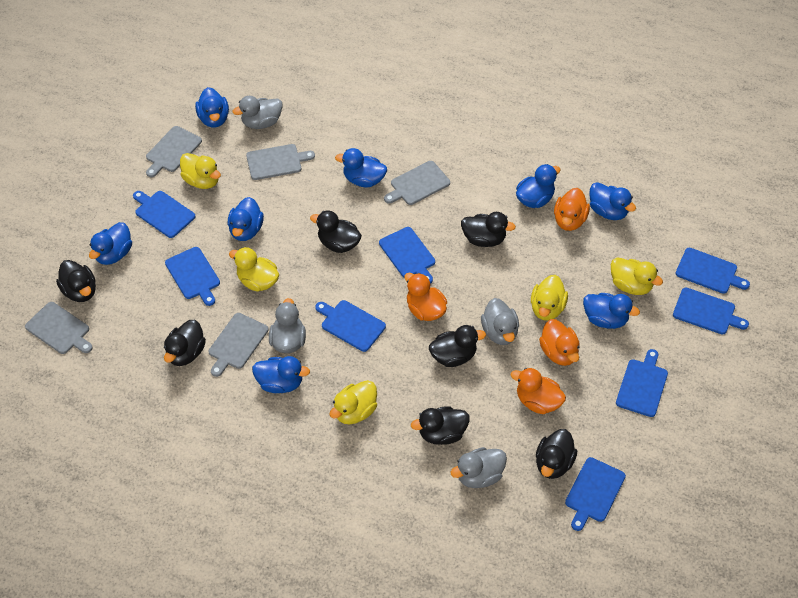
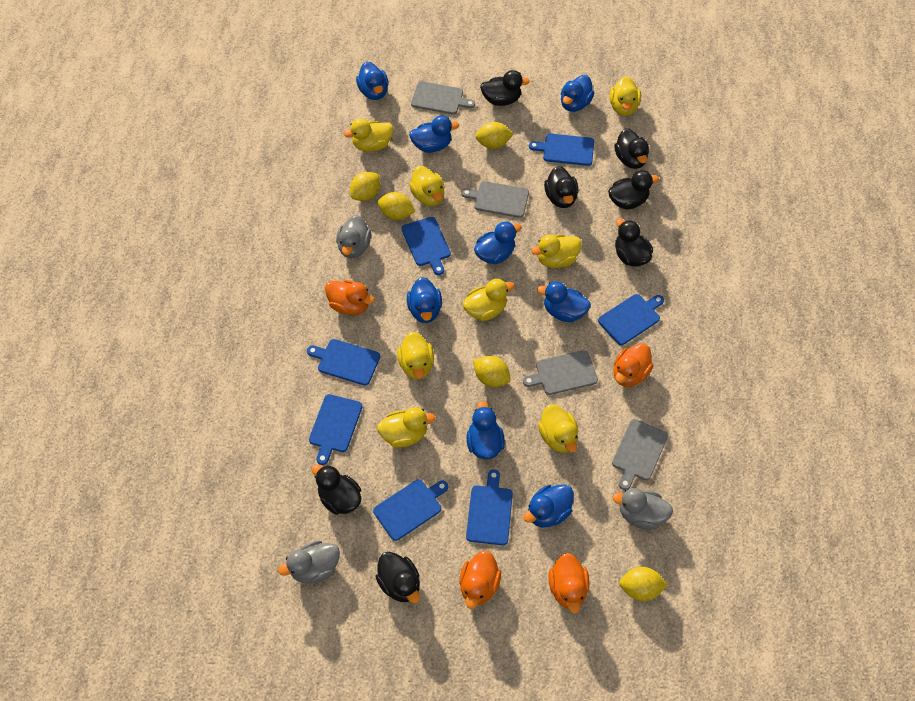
blue cutting board: 8 -> 7
grey cutting board: 5 -> 4
grey duck: 4 -> 3
yellow duck: 5 -> 8
yellow lemon: 0 -> 5

